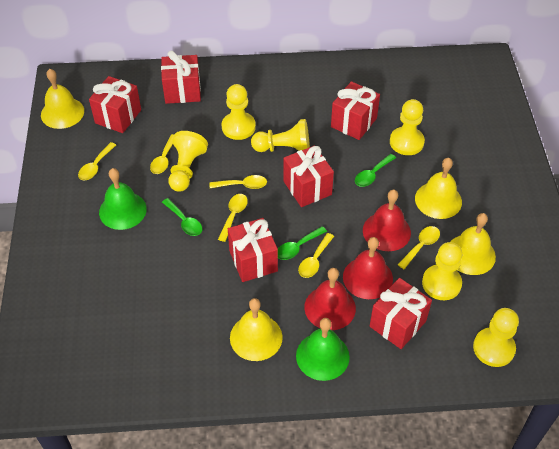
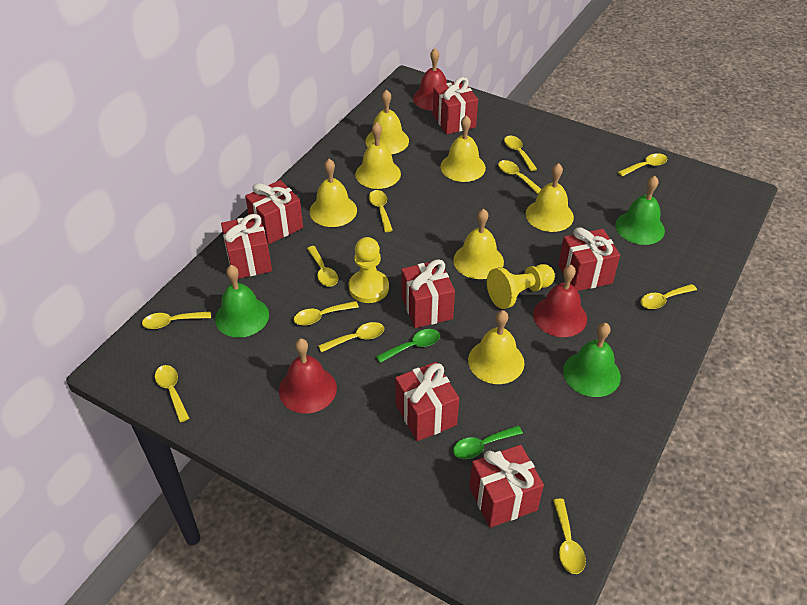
green bell: 2 -> 3
green spoon: 3 -> 2
red gift: 6 -> 7
yellow bell: 4 -> 7
yellow pawn: 6 -> 2
yellow spoon: 6 -> 11

